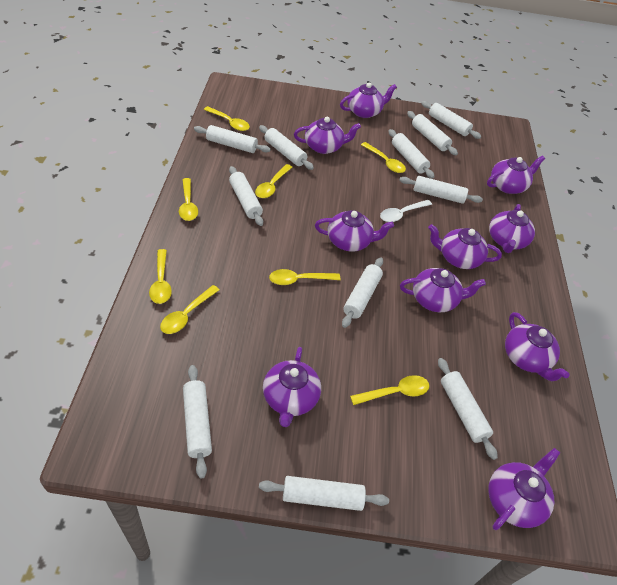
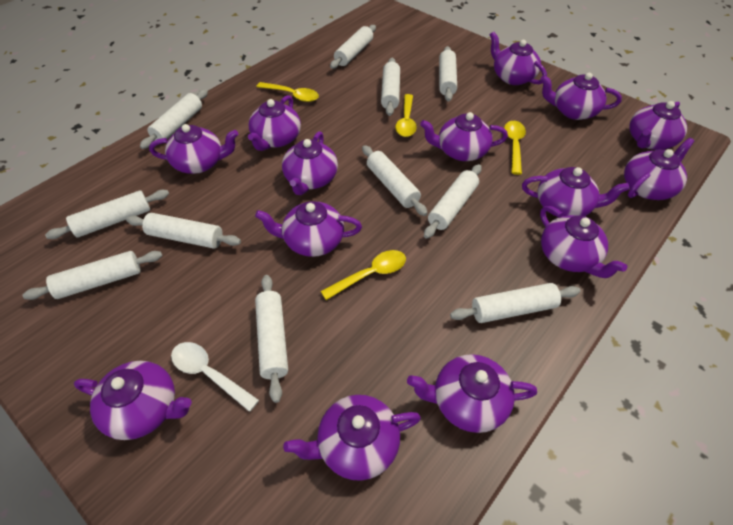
purple teapot: 10 -> 14
yellow spoon: 8 -> 4

